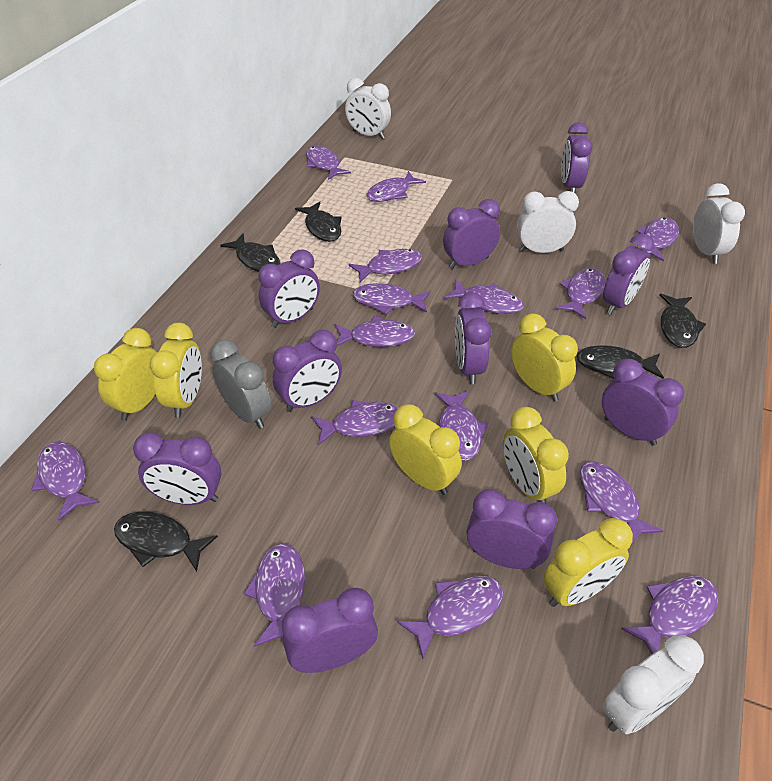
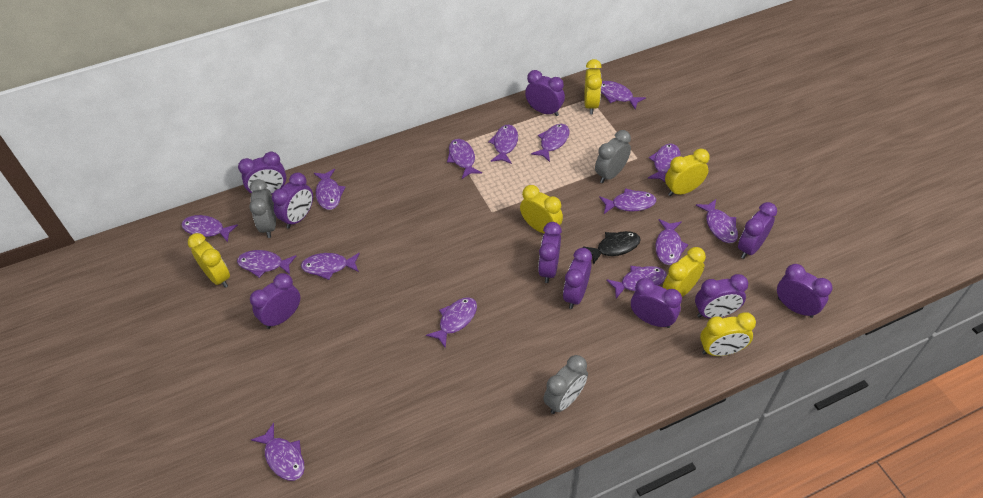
black fish: 5 -> 1
grey clock: 1 -> 3
white clock: 4 -> 0

